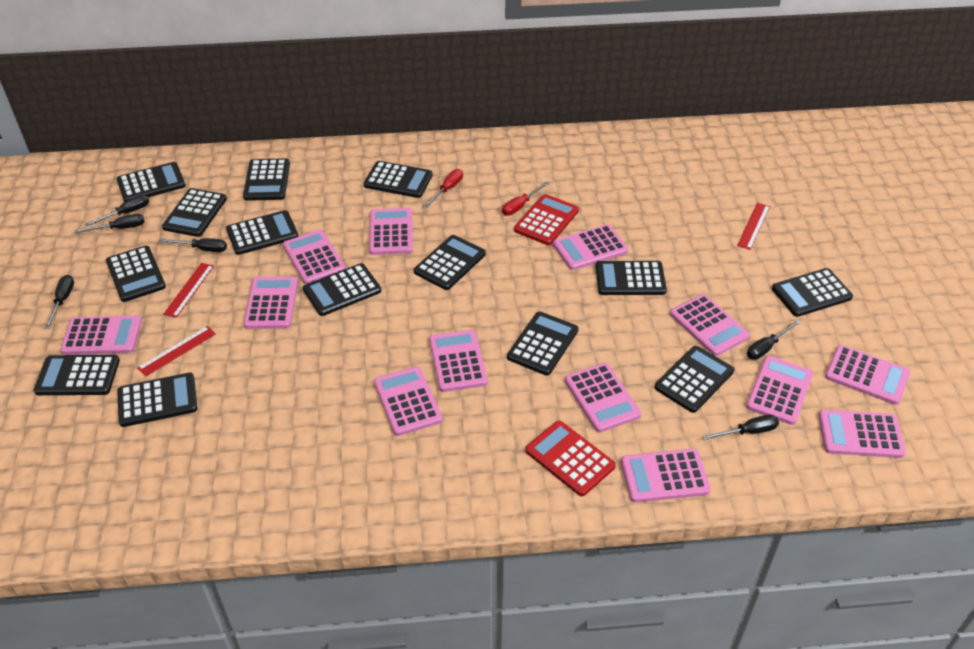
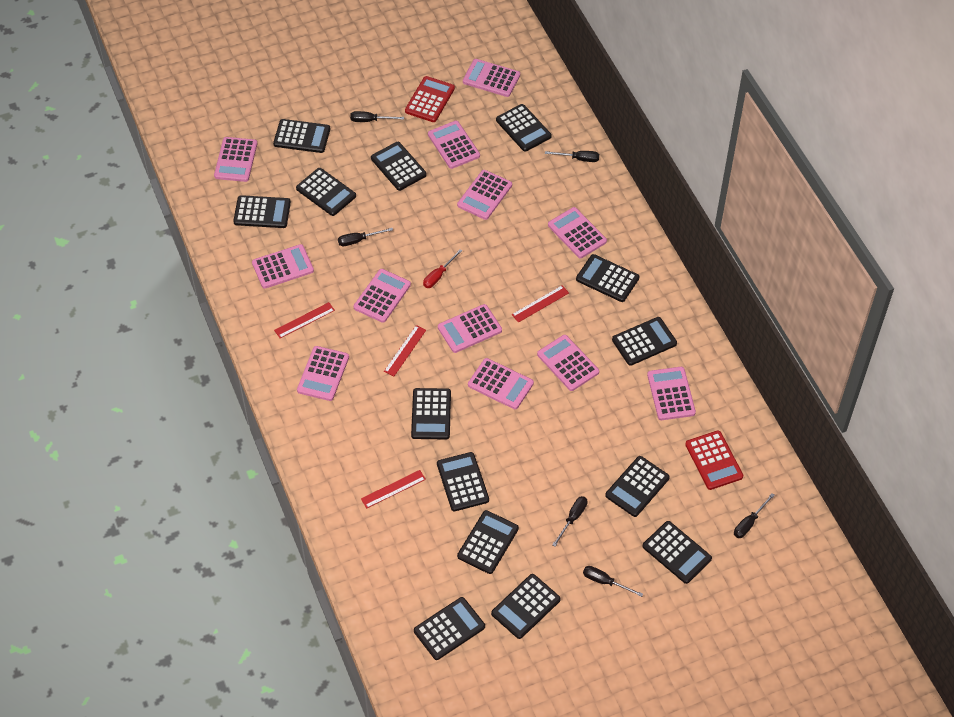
pink calculator: 13 -> 12
red ruler: 3 -> 4
red screwdriver: 2 -> 1

